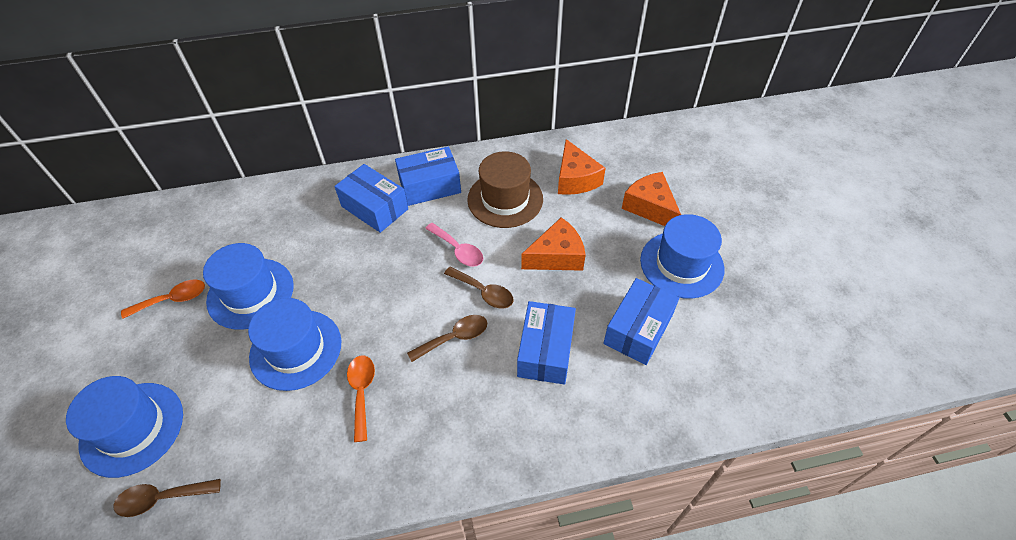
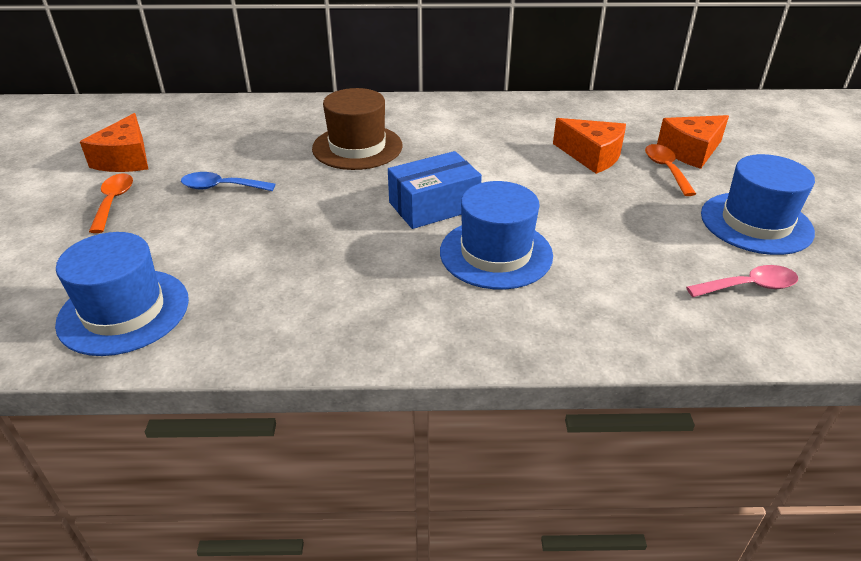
blue box: 4 -> 1
blue hat: 4 -> 3
blue spoon: 0 -> 1
brown spoon: 3 -> 0

